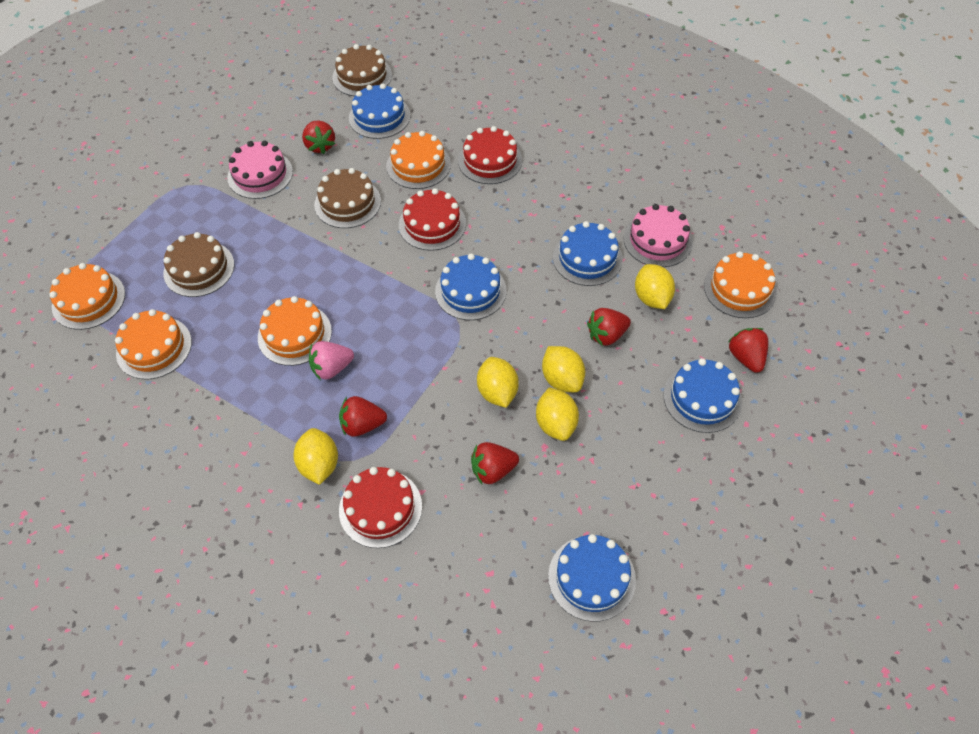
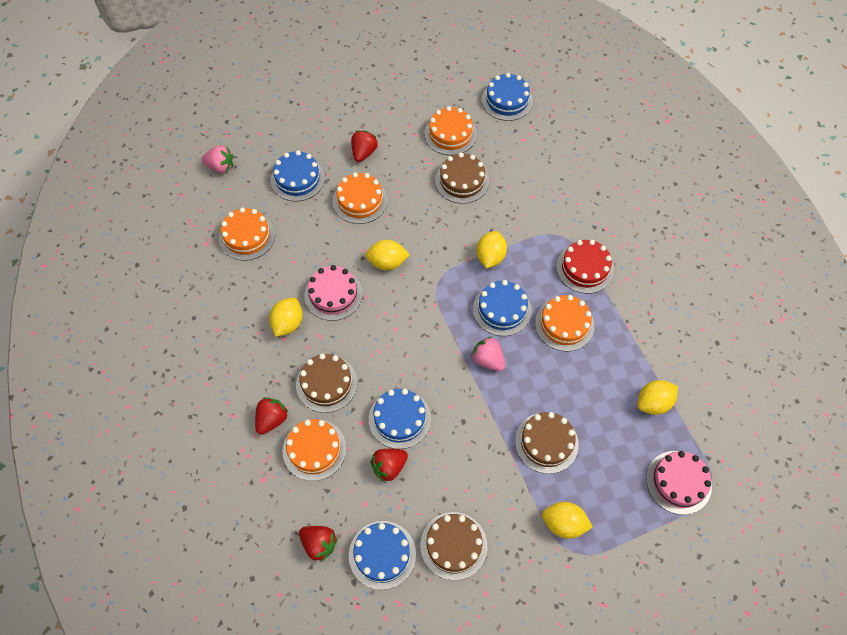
brown cake: 3 -> 4
pink strawberry: 1 -> 2
red cake: 3 -> 1
red strawberry: 5 -> 4

